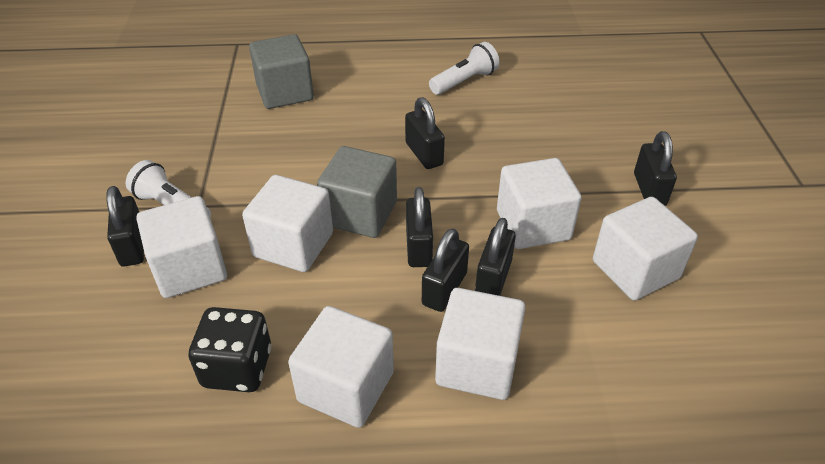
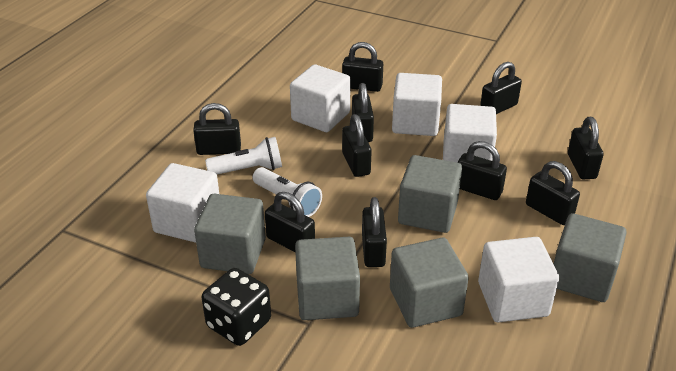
black padlock: 6 -> 10
grey cube: 2 -> 5
white cube: 6 -> 5

